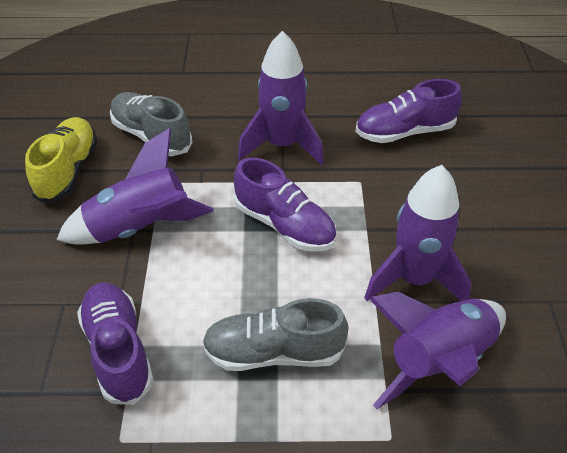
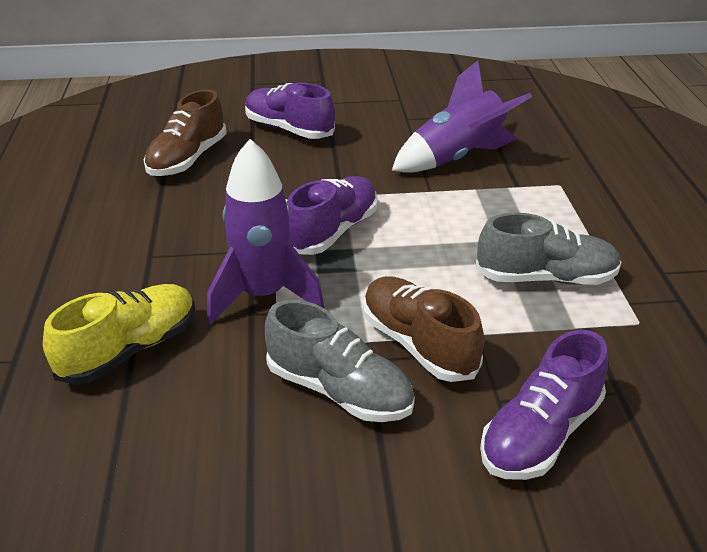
brown shoe: 0 -> 2
purple rocket: 4 -> 2

